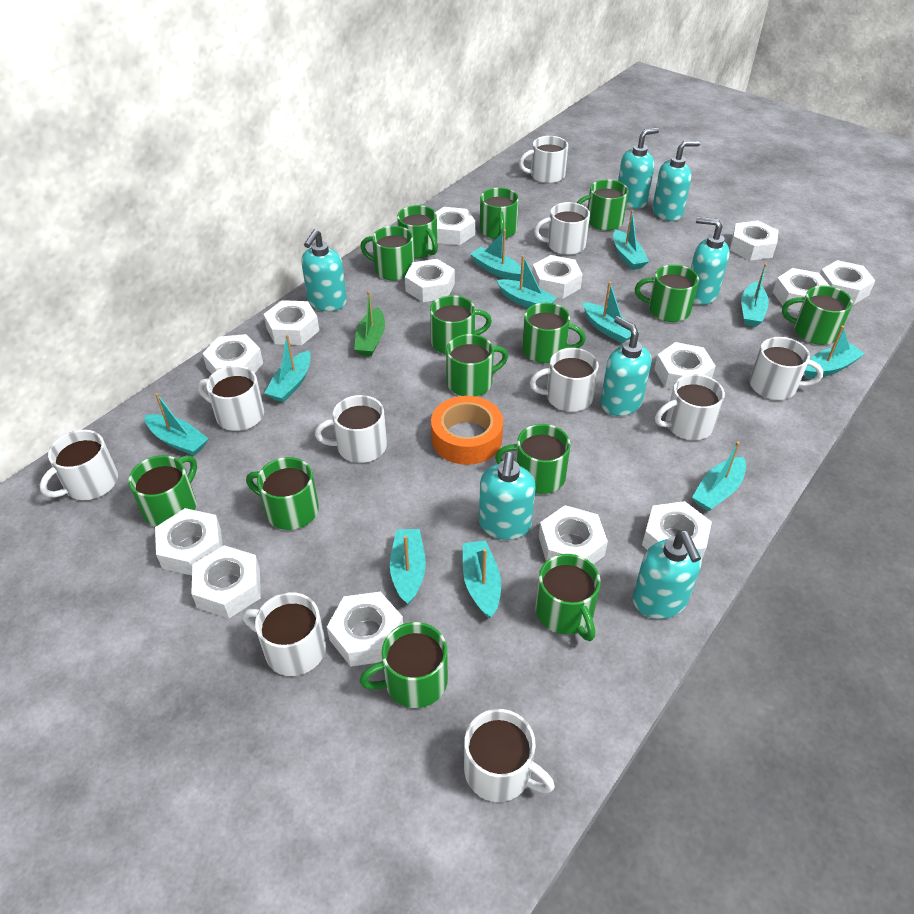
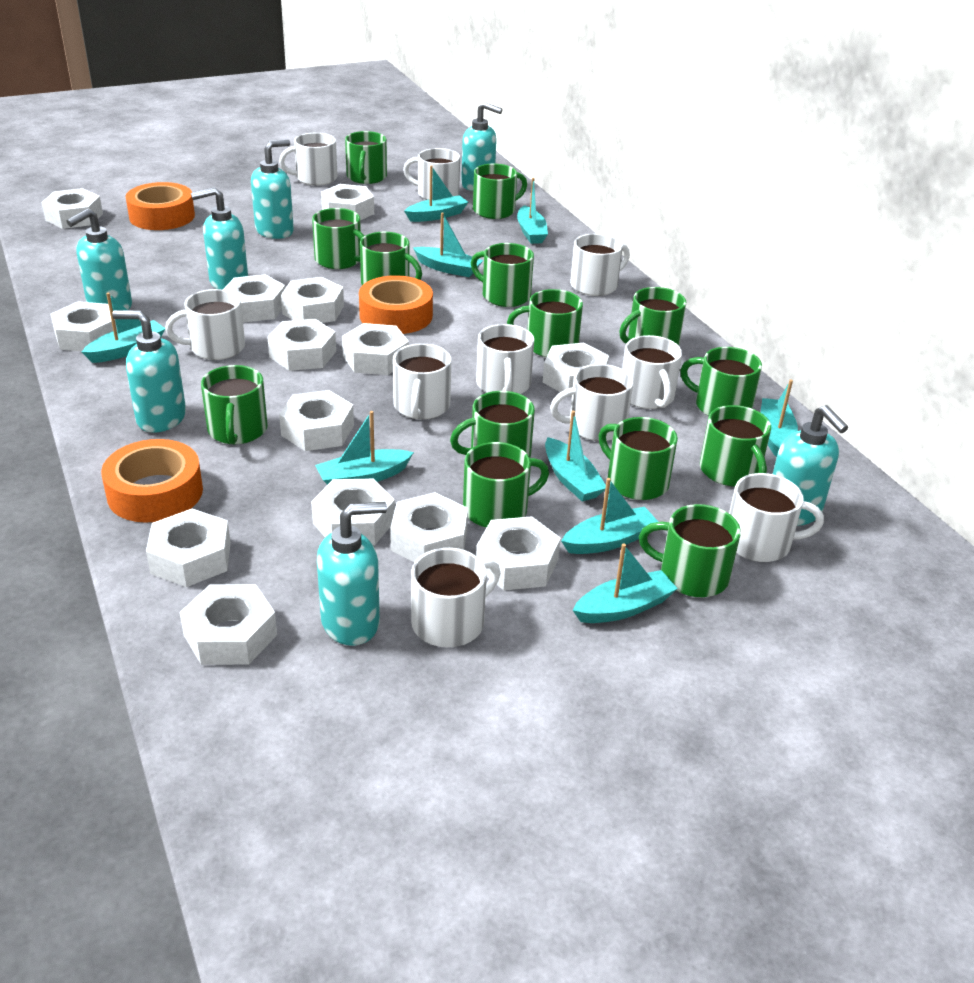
green boat: 1 -> 0
orange tape: 1 -> 3
turquoise boat: 11 -> 9

